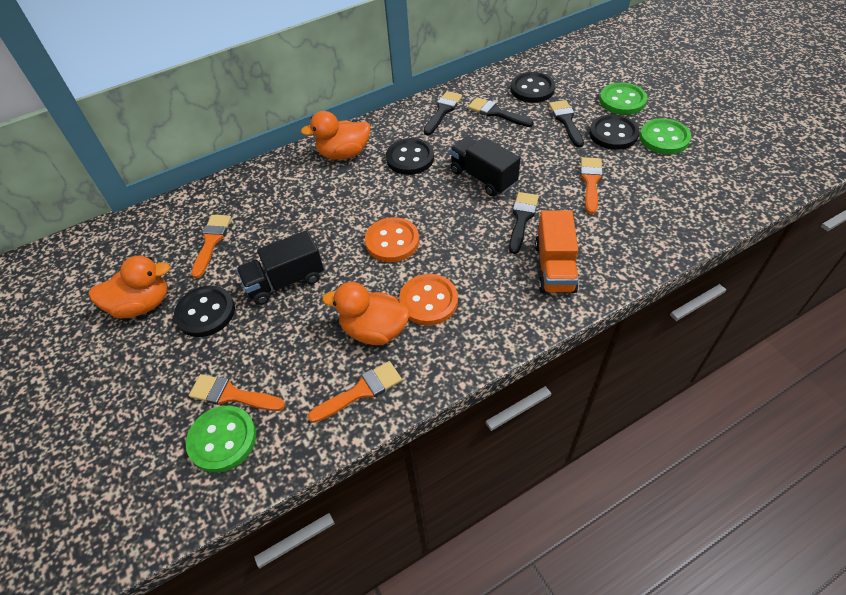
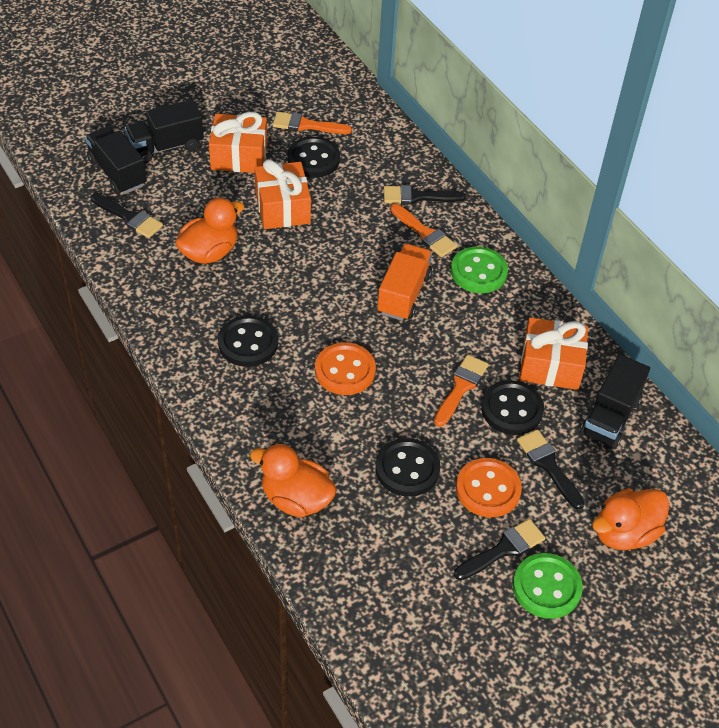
black truck: 2 -> 3
green button: 3 -> 2
orange brush: 4 -> 3
orange gift: 0 -> 3

